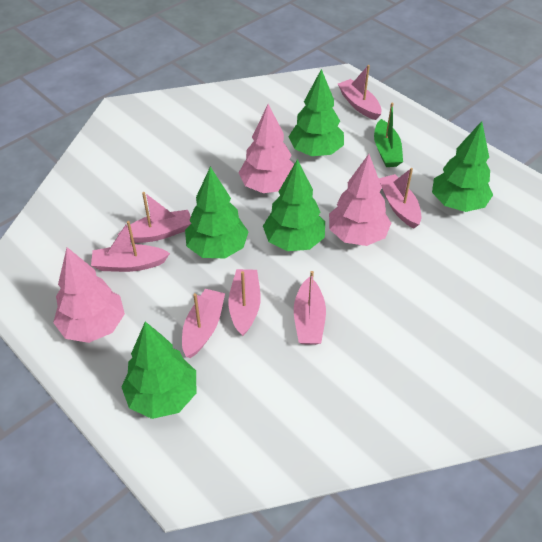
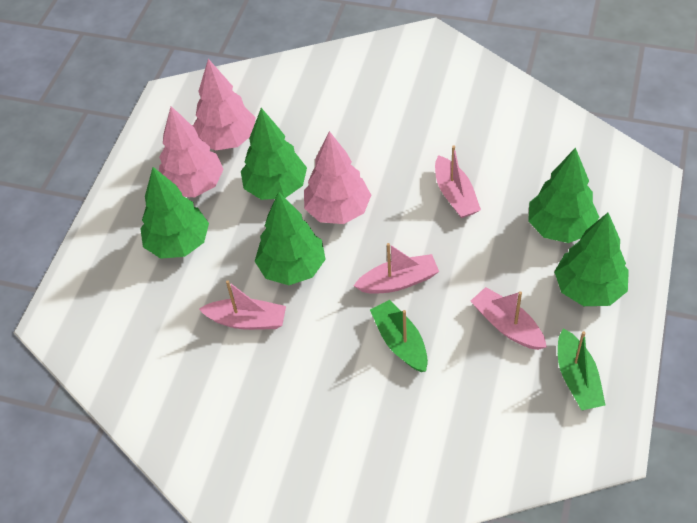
green boat: 1 -> 2
pink boat: 7 -> 4

